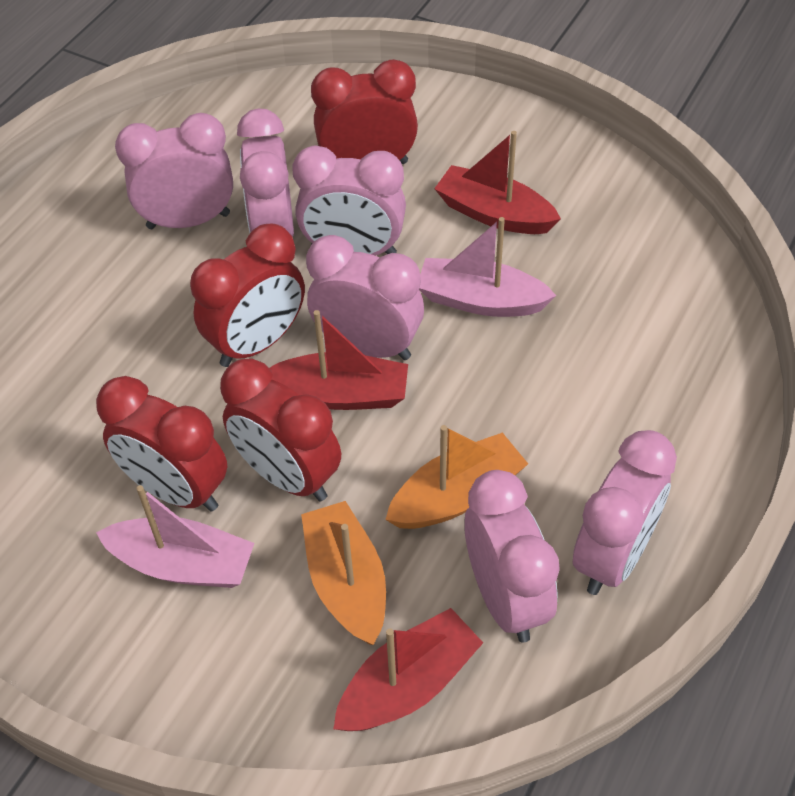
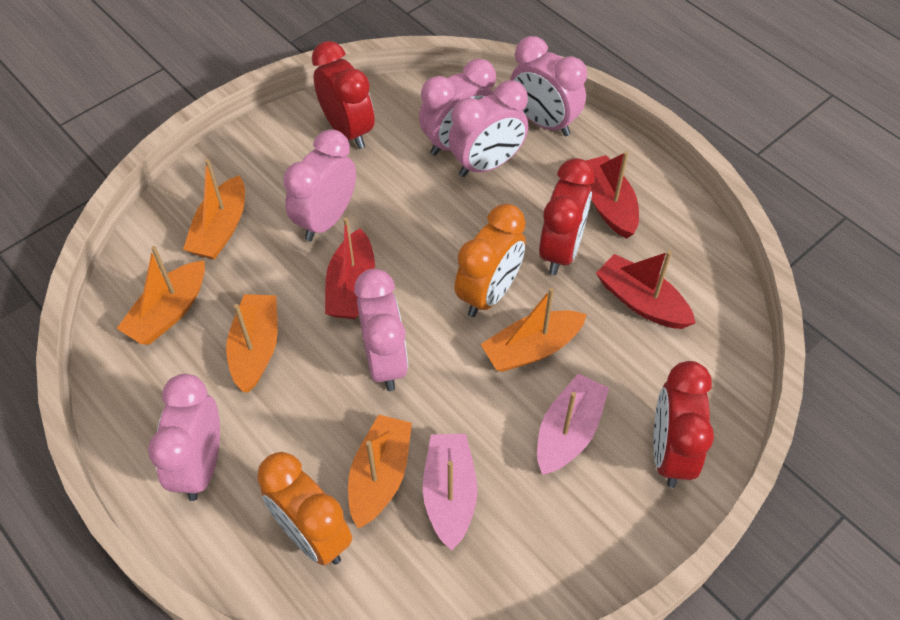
orange boat: 2 -> 5
orange clock: 0 -> 2
red clock: 4 -> 3

